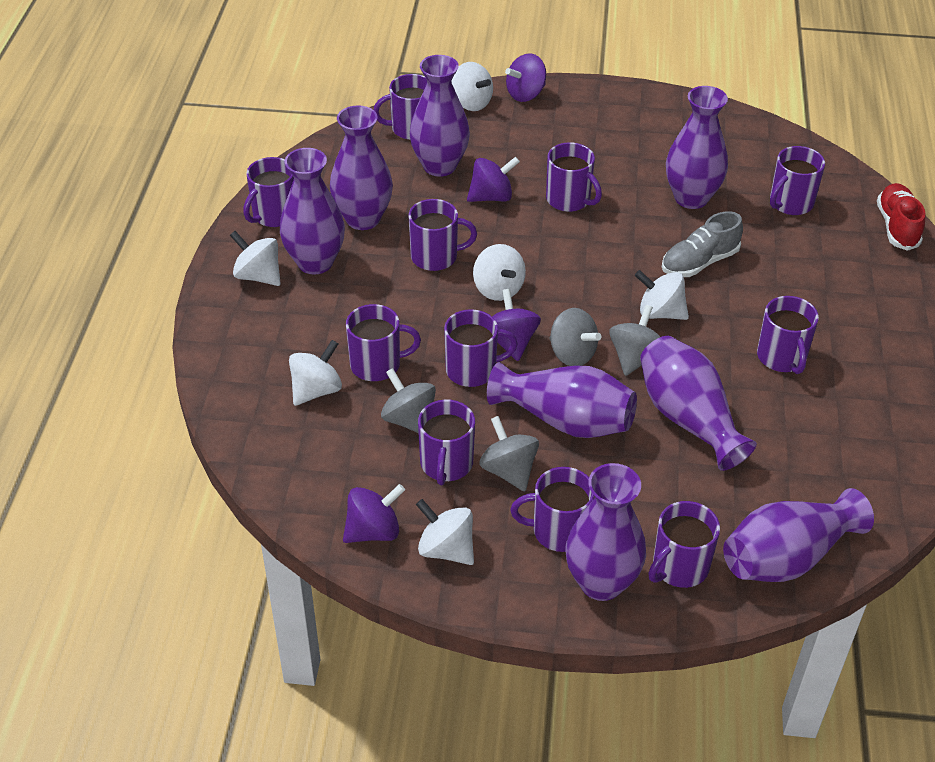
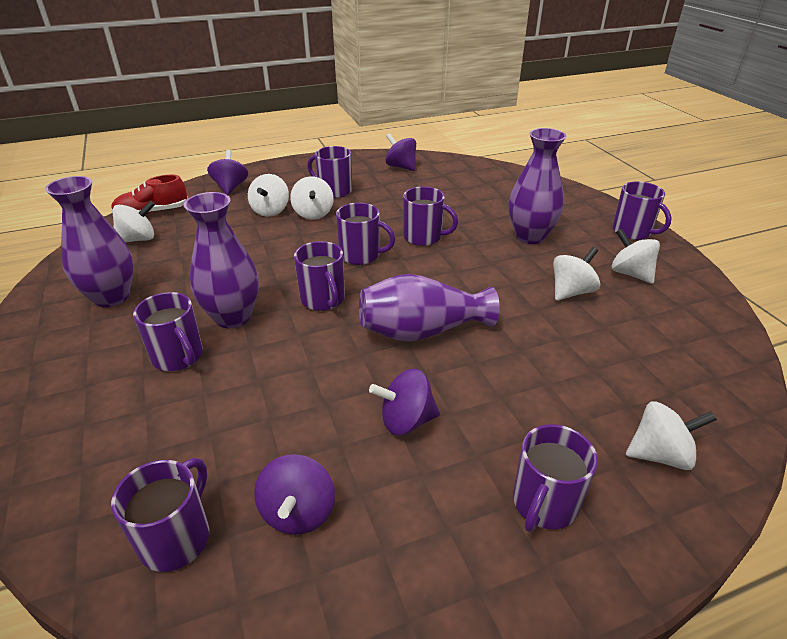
grey shoe: 1 -> 0
grey spinning top: 4 -> 0
purple mug: 11 -> 8
purple vase: 8 -> 4

